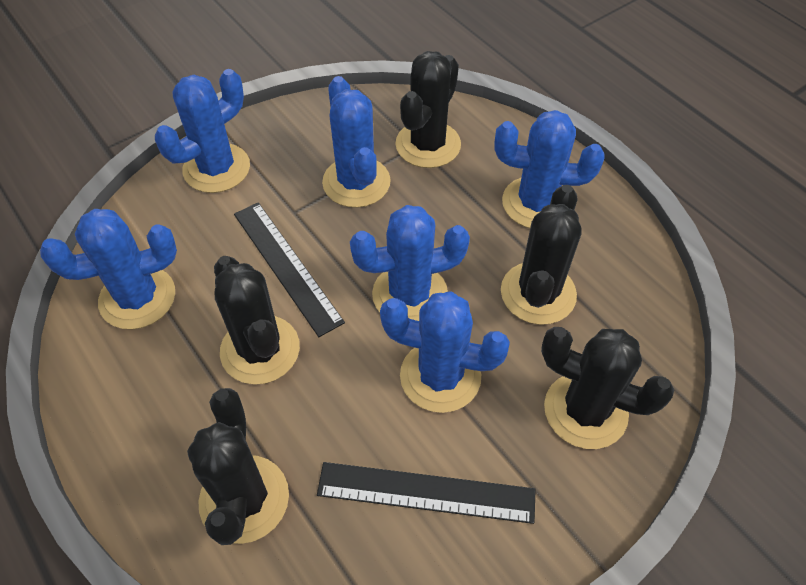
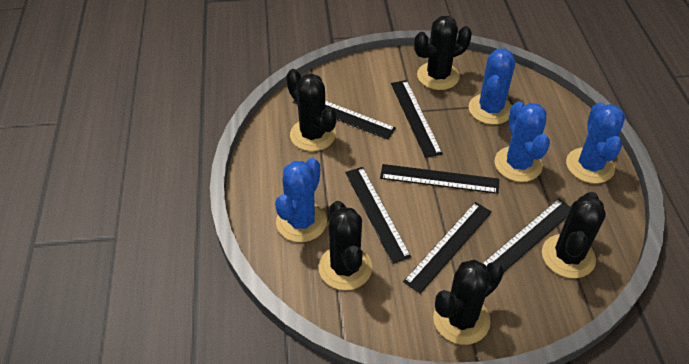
black ruler: 2 -> 6
blue cactus: 6 -> 4

